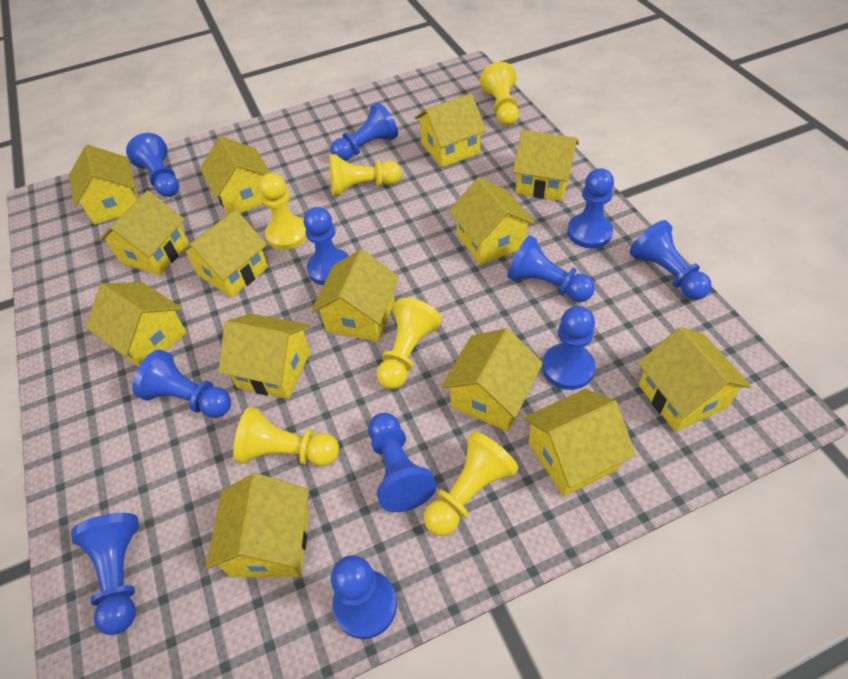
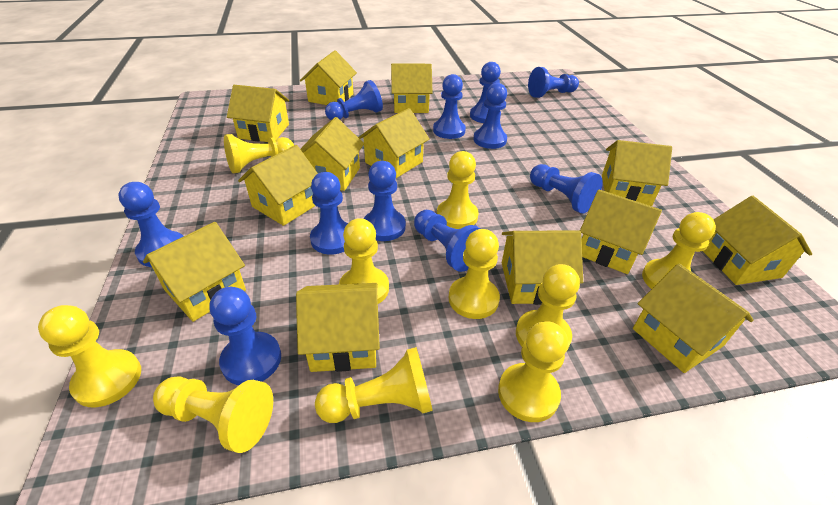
yellow house: 14 -> 13
yellow pawn: 6 -> 10

